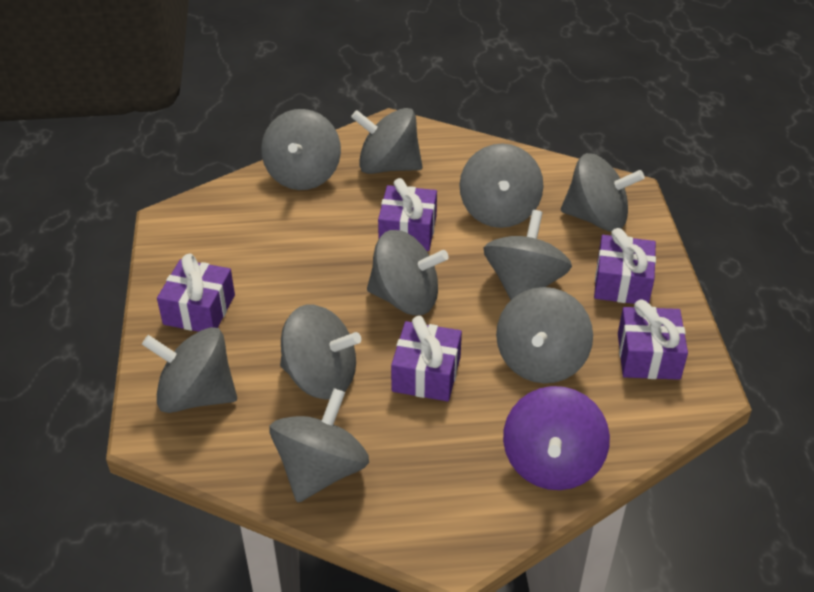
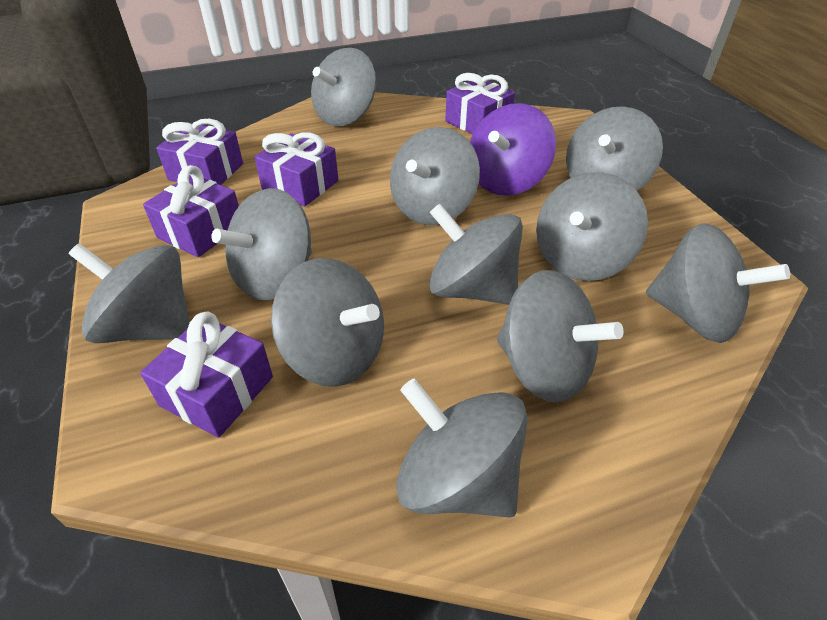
grey spinning top: 10 -> 11

